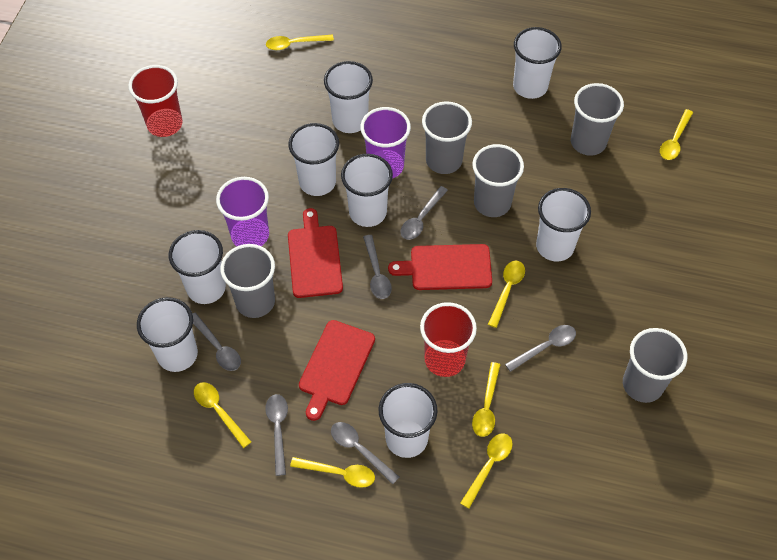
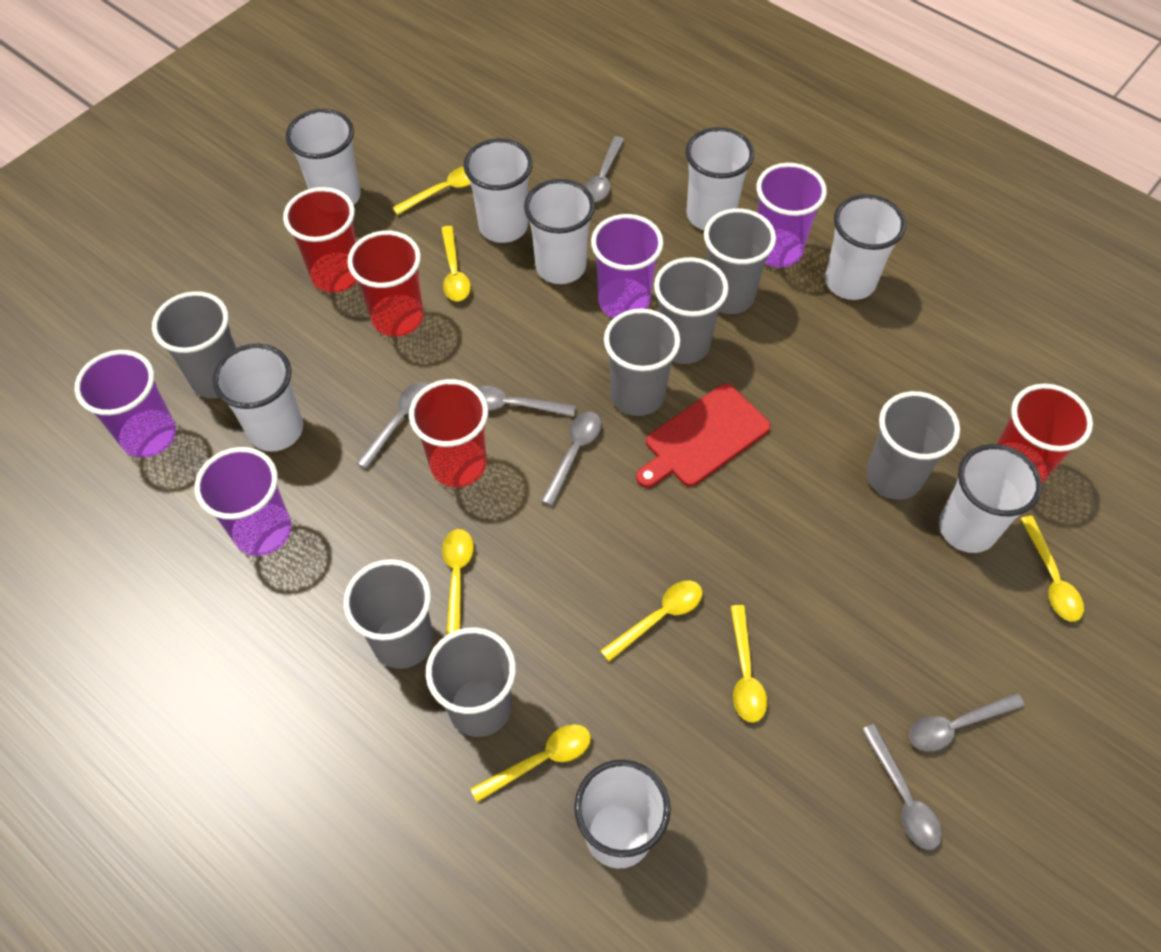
grey cup: 5 -> 7
purple cup: 2 -> 4
red cup: 2 -> 4
red cutting board: 3 -> 1

